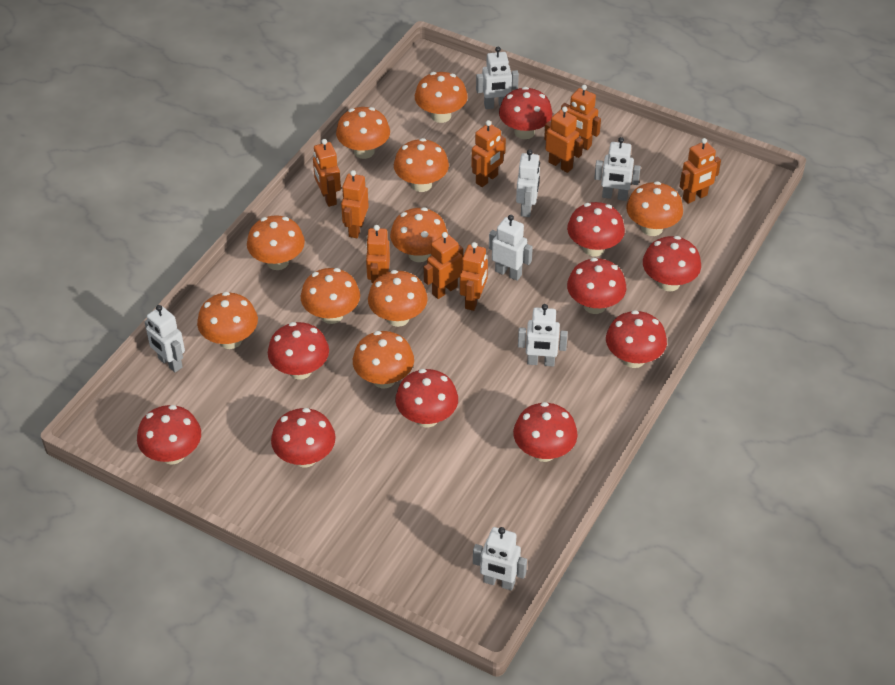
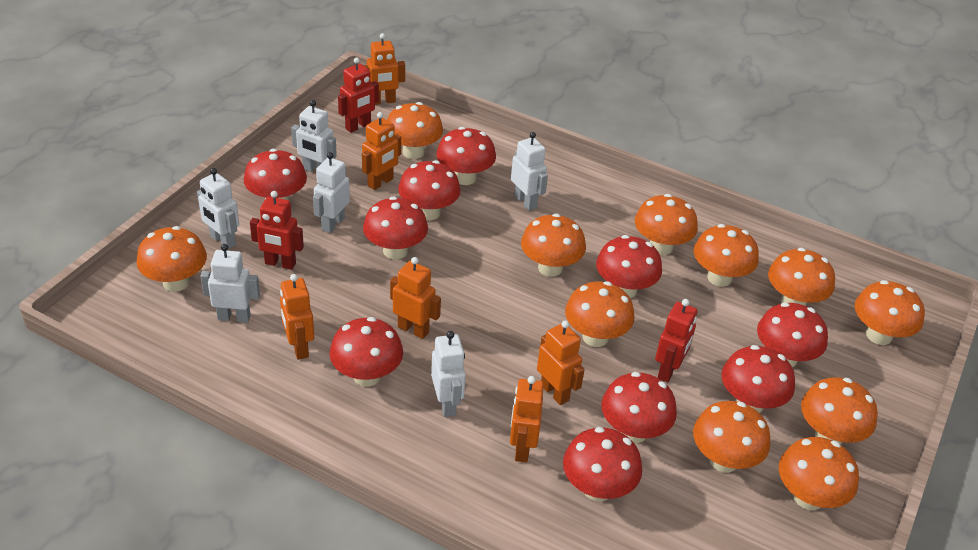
orange mushroom: 10 -> 11
orange robot: 9 -> 6
red robot: 0 -> 3
white robot: 7 -> 6

